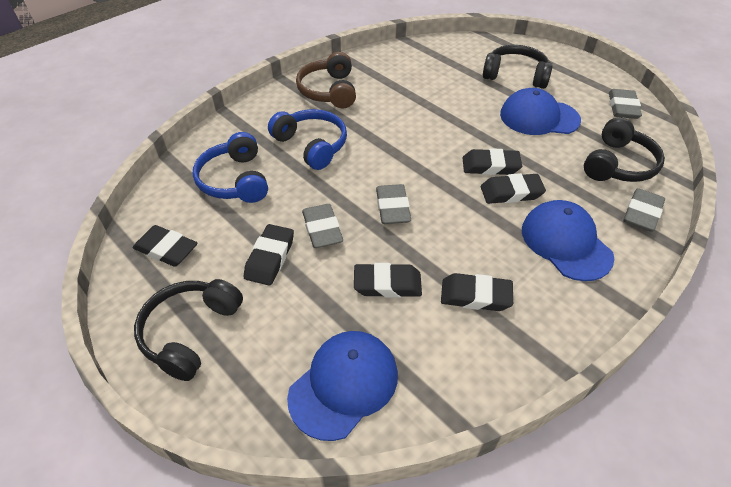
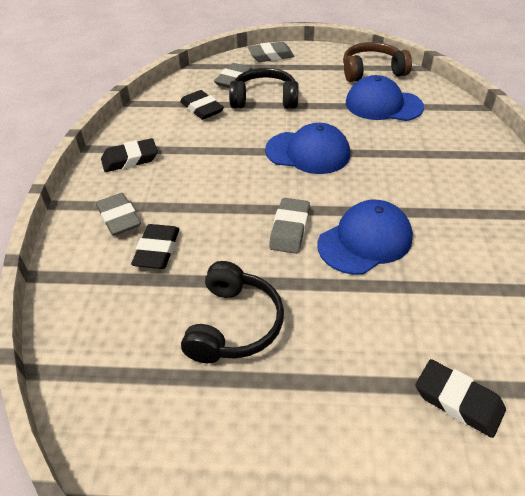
black eraser: 6 -> 4
black headphones: 3 -> 2
blue headphones: 2 -> 0

